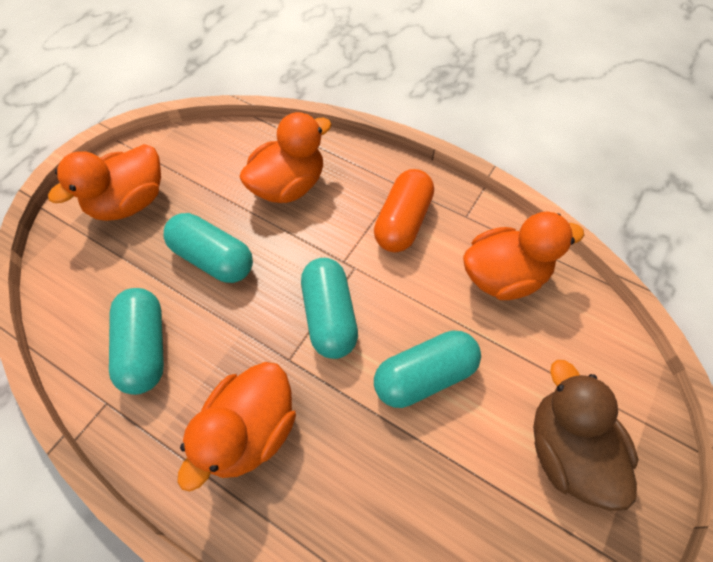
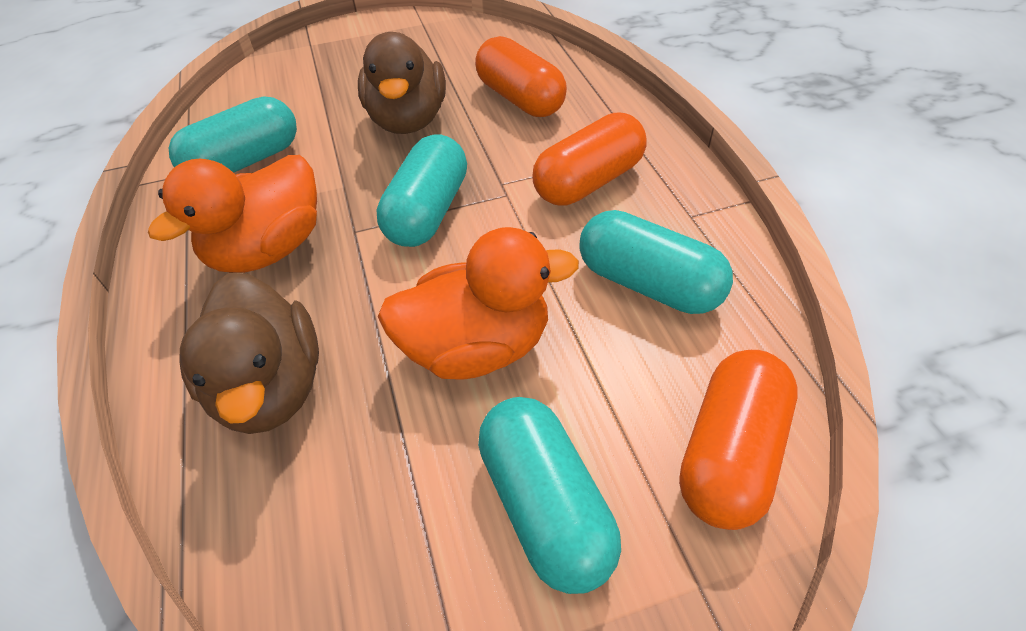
brown duck: 1 -> 2
orange capsule: 1 -> 3
orange duck: 4 -> 2

